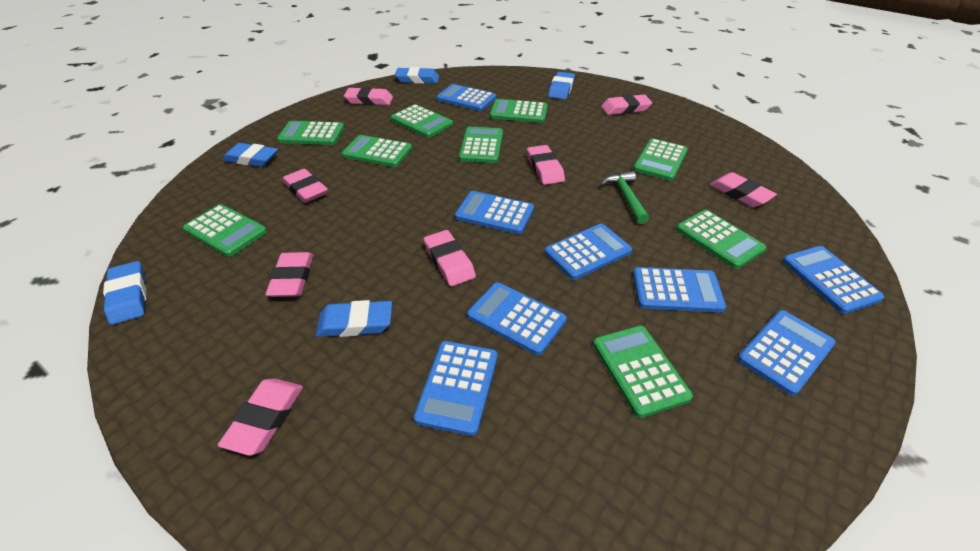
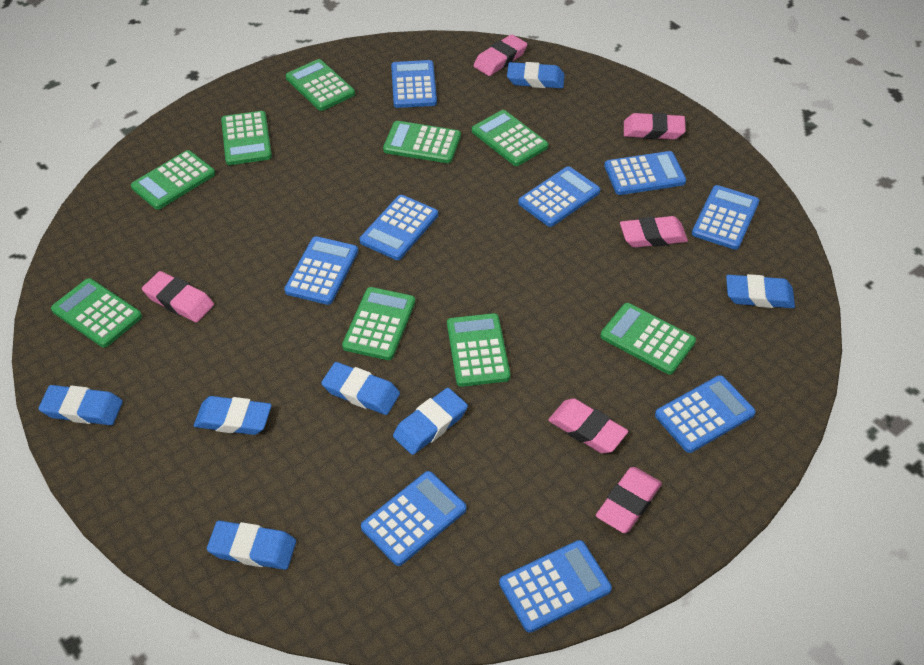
blue calculator: 8 -> 9
blue eraser: 5 -> 7
green hammer: 1 -> 0
pink eraser: 8 -> 6

